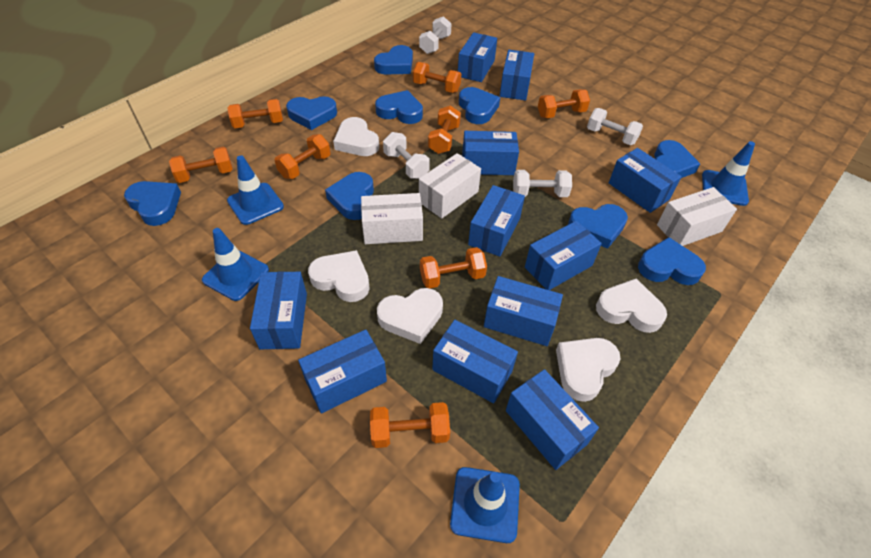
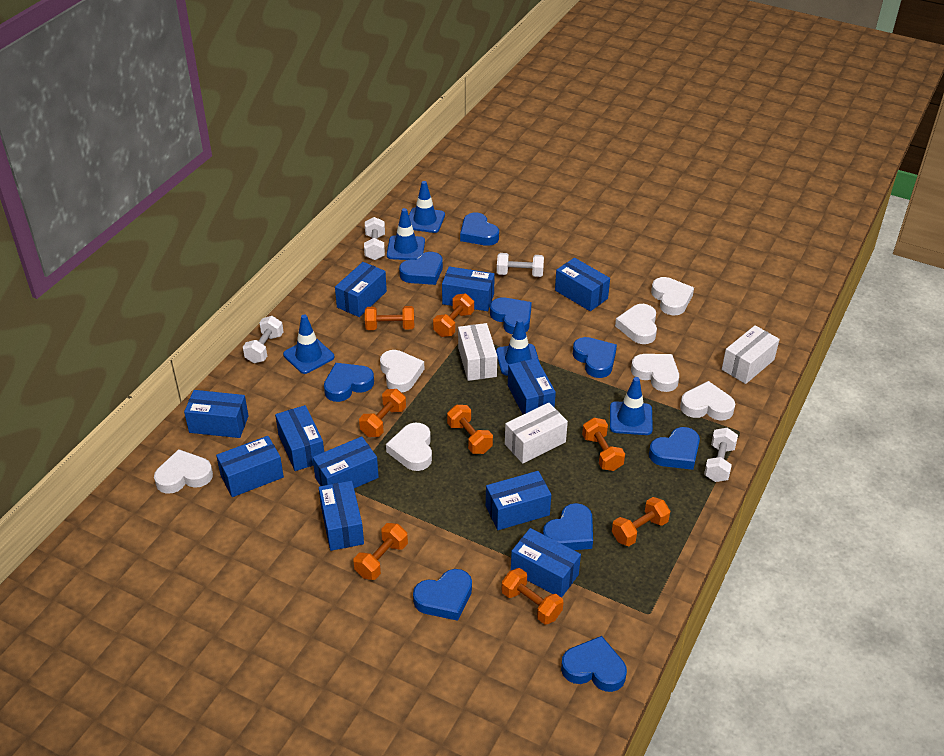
blue traffic cone: 4 -> 5
white heart: 5 -> 7

